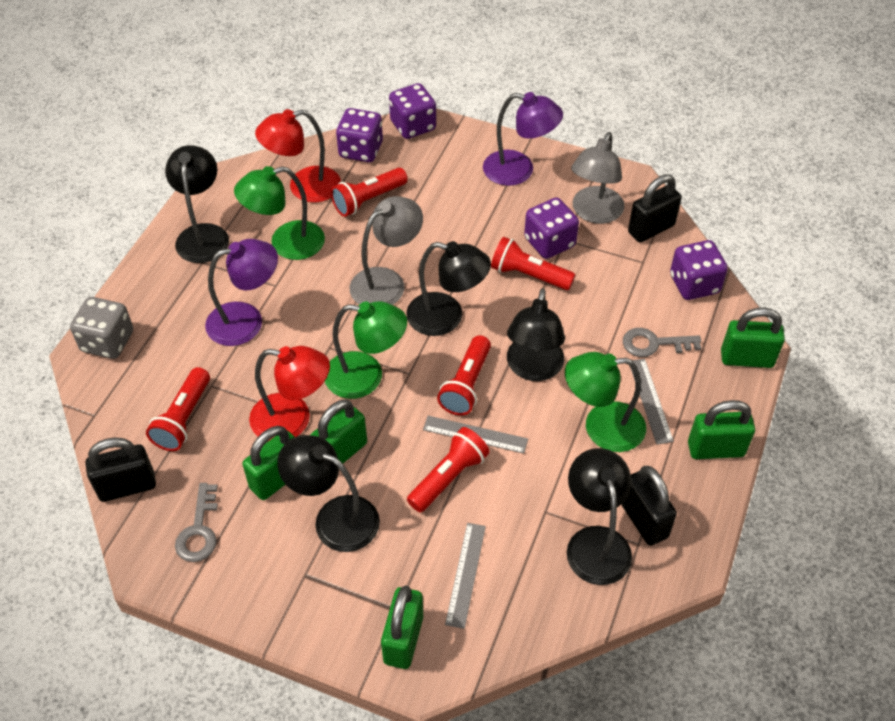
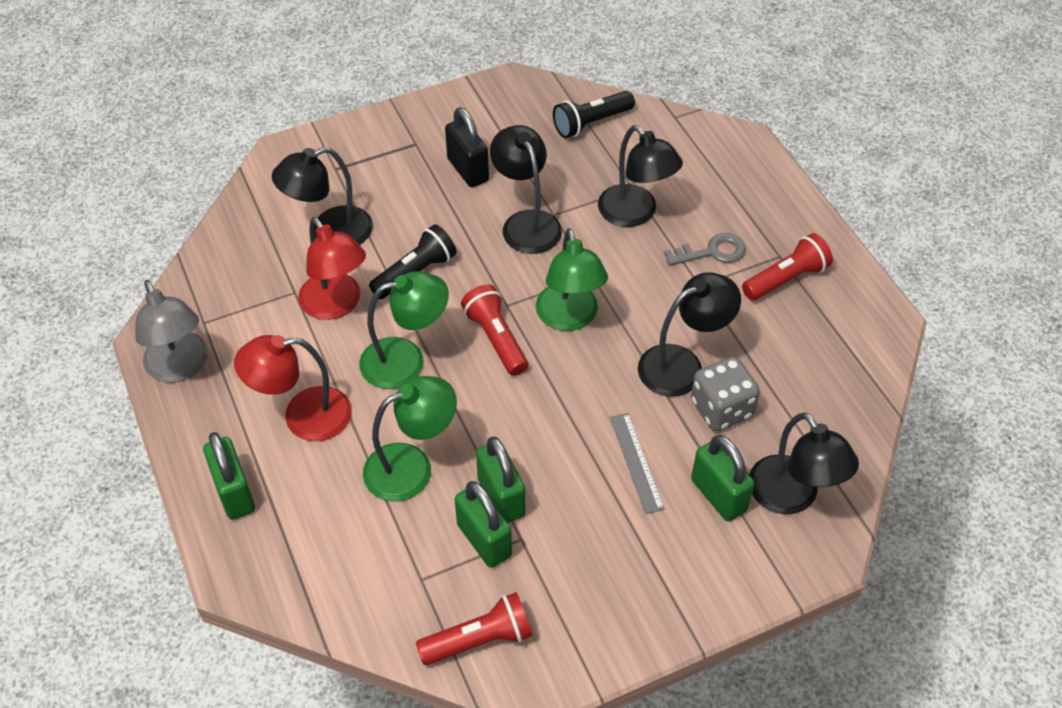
black flashlight: 0 -> 2
black padlock: 3 -> 1
green padlock: 5 -> 4
grey key: 2 -> 1
grey lamp: 2 -> 1
grey ruler: 3 -> 1
purple dice: 4 -> 0
purple lamp: 2 -> 0
red flashlight: 5 -> 3

